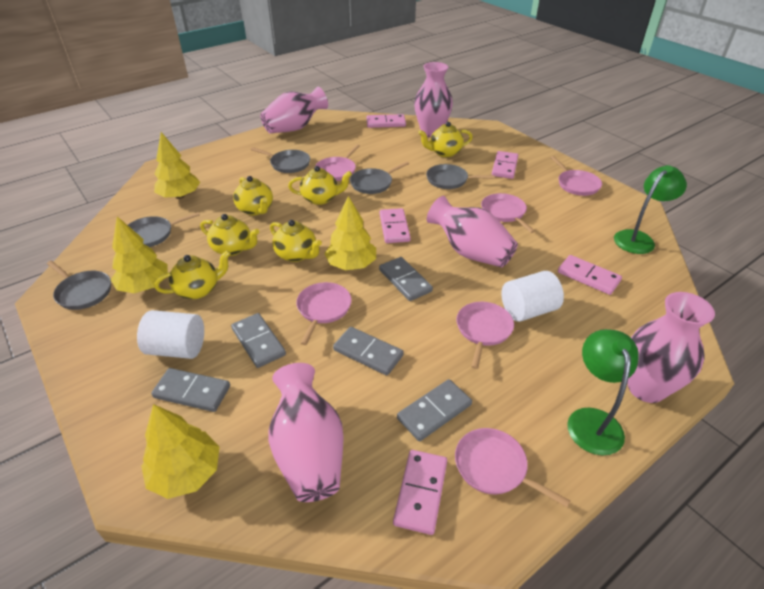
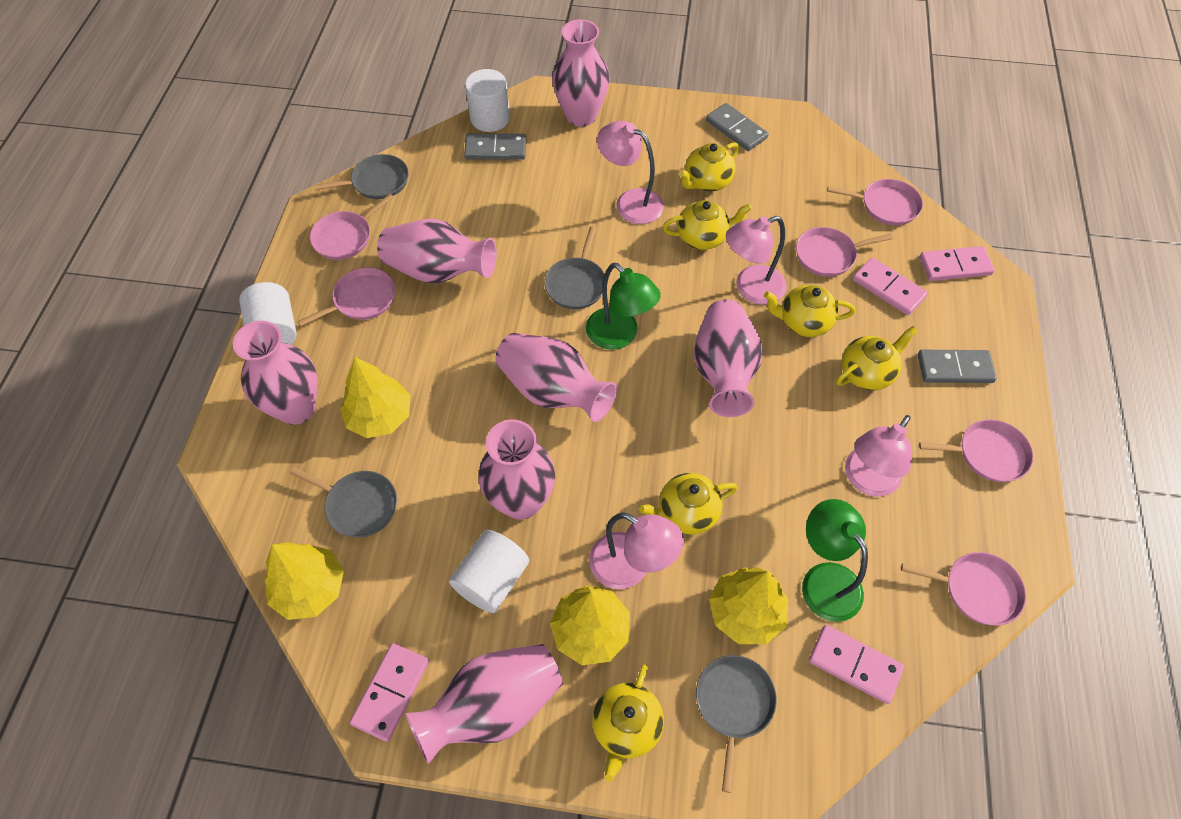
grey domino: 5 -> 3
grey pan: 5 -> 4
pink domino: 5 -> 4
pink lamp: 0 -> 4
pink vase: 5 -> 7
white cylinder: 2 -> 3

